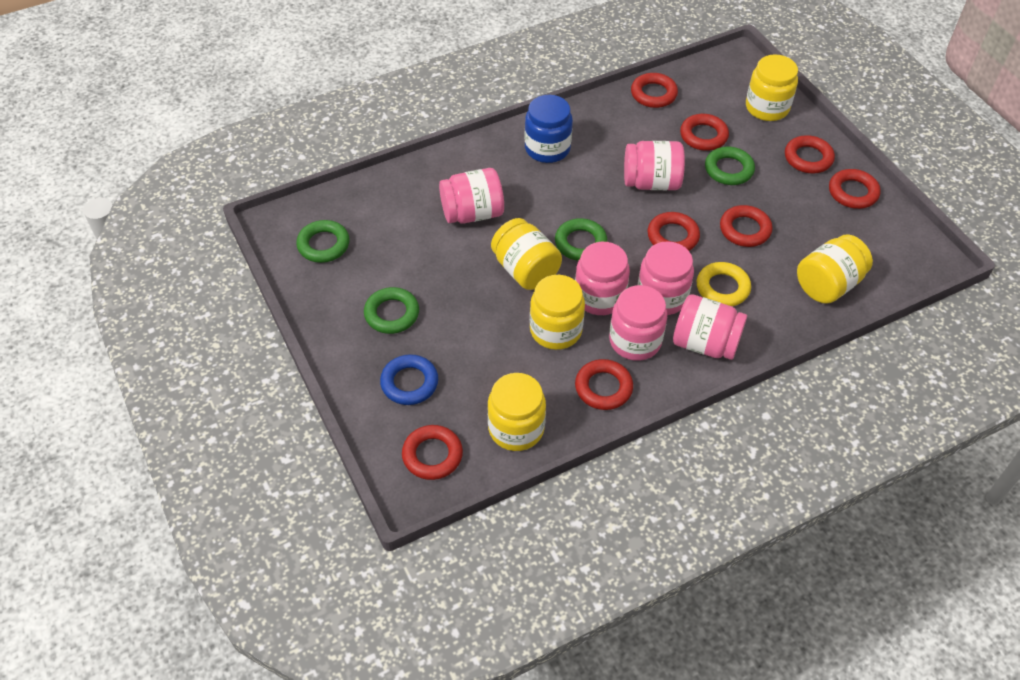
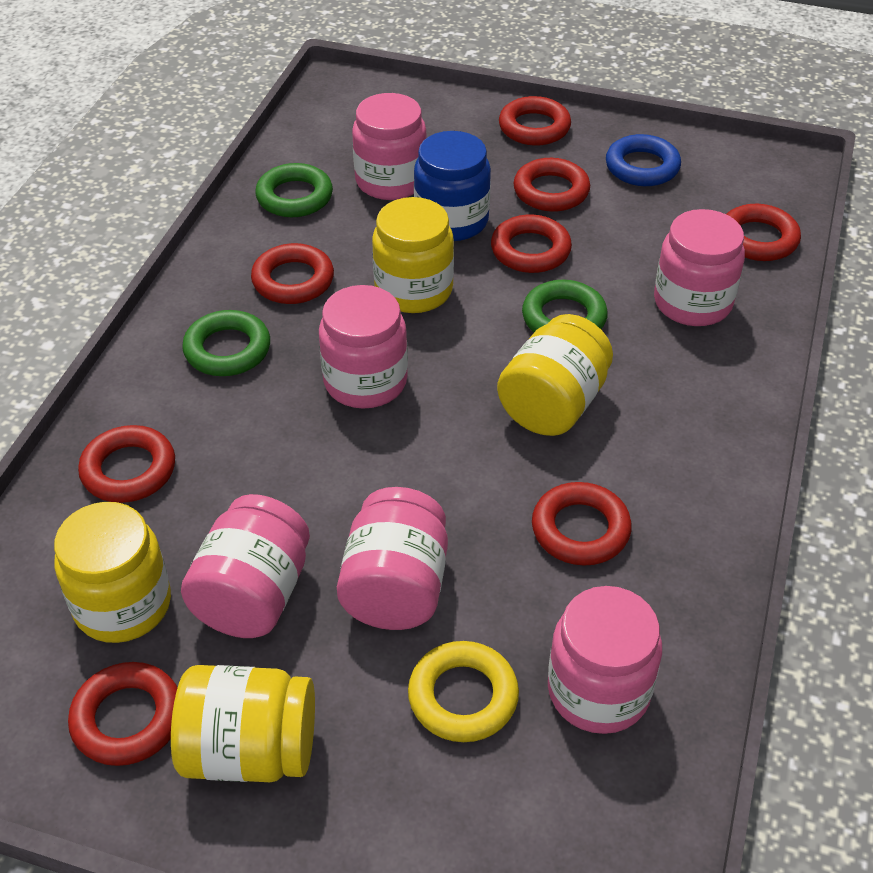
green ring: 4 -> 3
yellow jar: 5 -> 4

